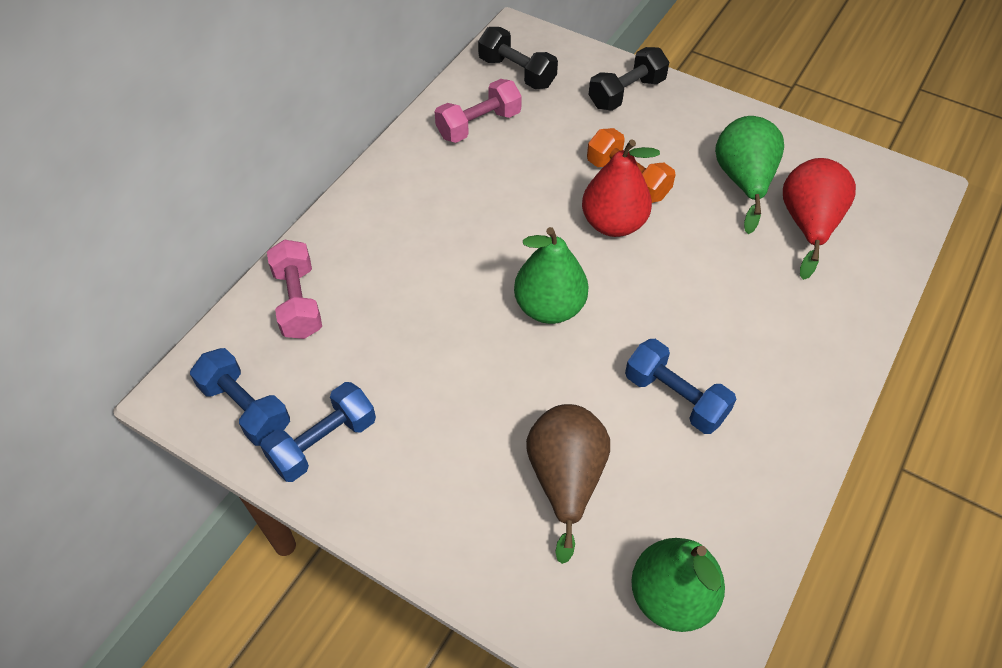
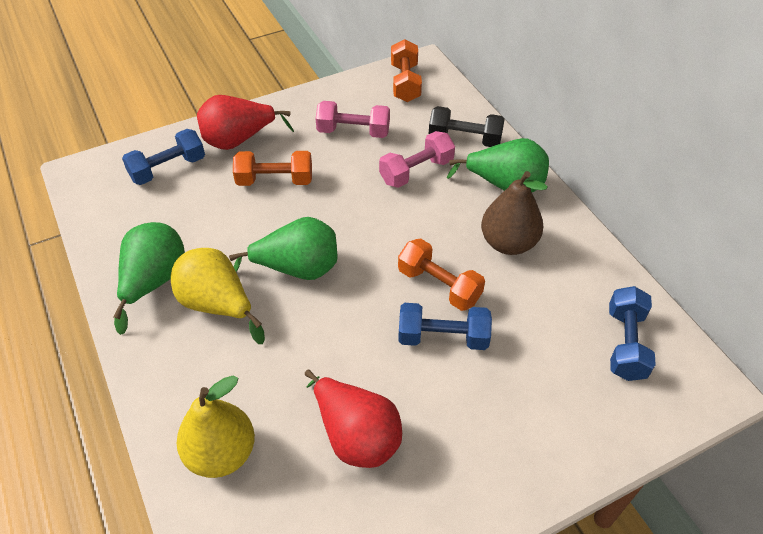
black dumbbell: 2 -> 1
orange dumbbell: 1 -> 3
yellow pear: 0 -> 2

